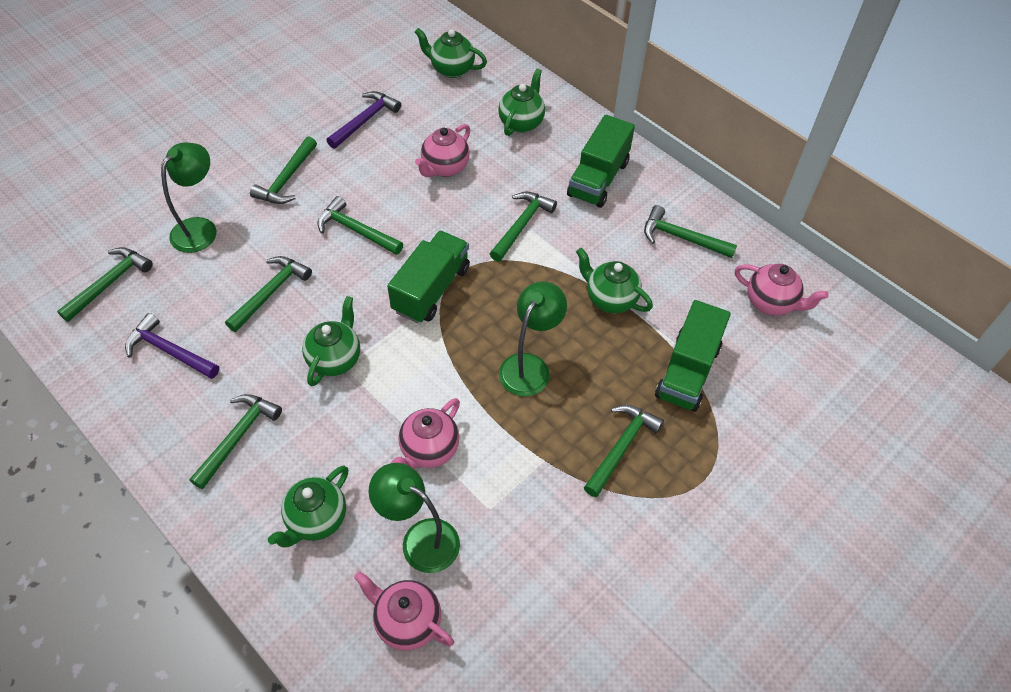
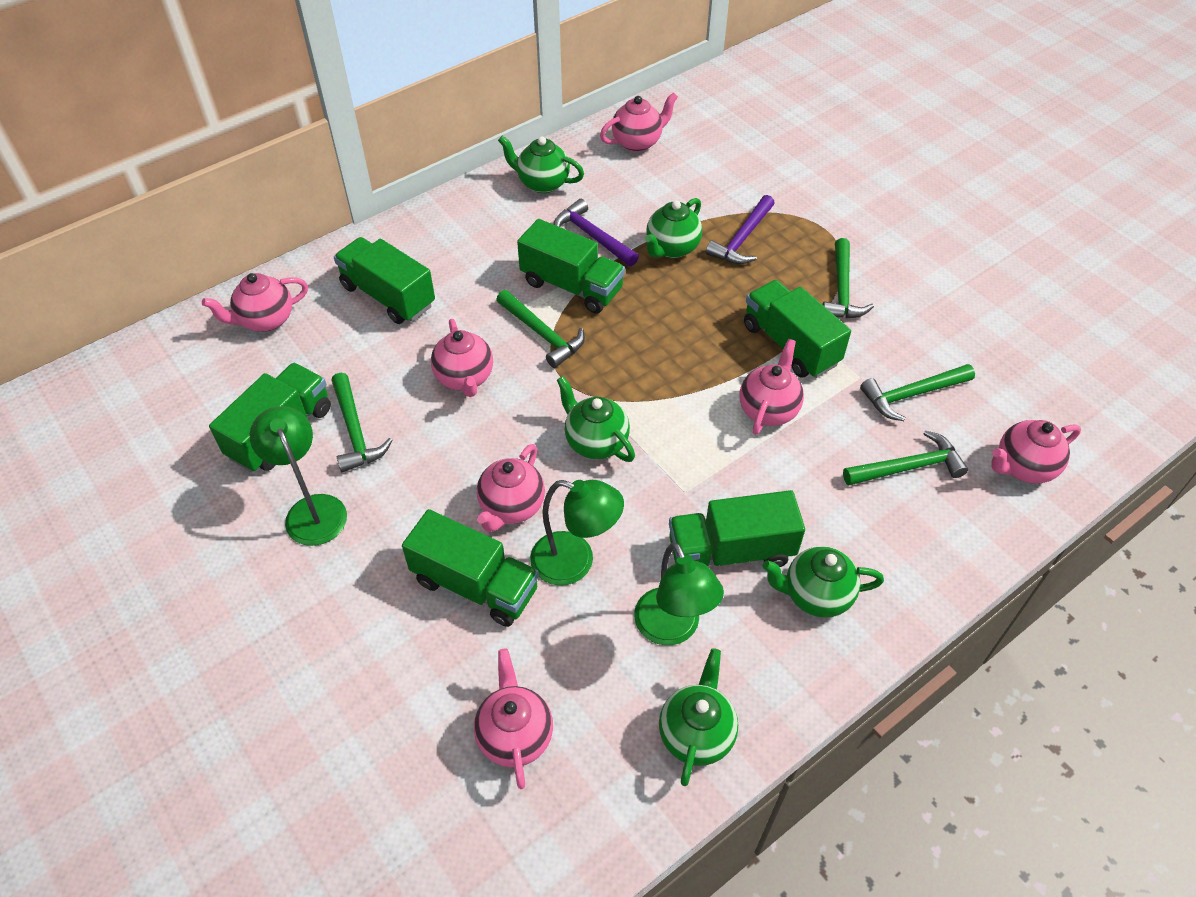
green hammer: 8 -> 5
green truck: 3 -> 6
pink teapot: 4 -> 7

